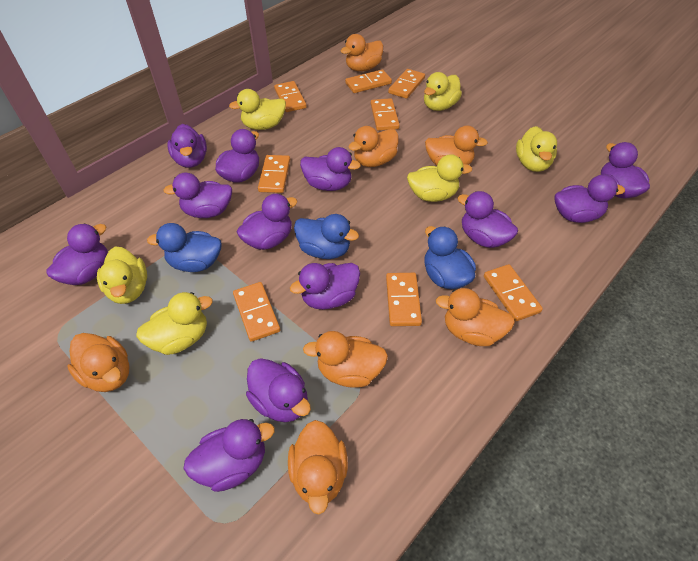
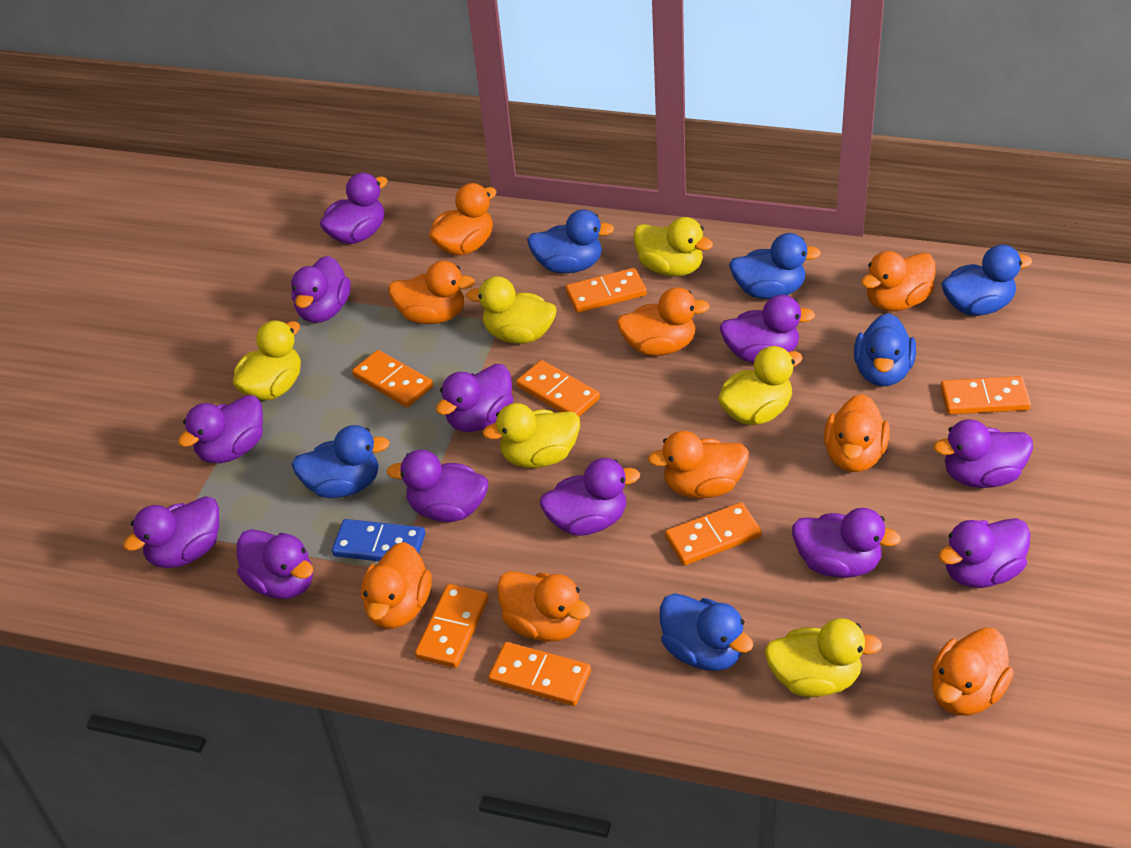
blue domino: 0 -> 1
blue duck: 3 -> 6
orange domino: 8 -> 7
orange duck: 7 -> 9

